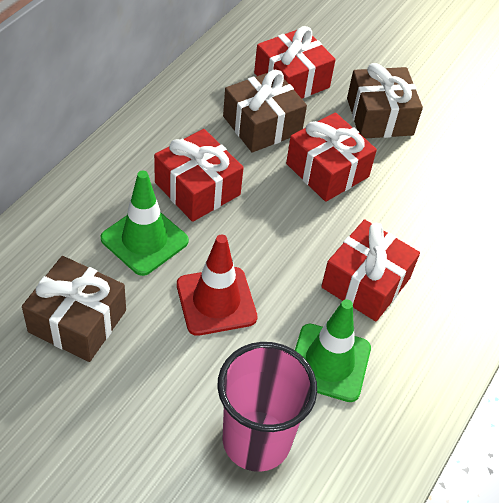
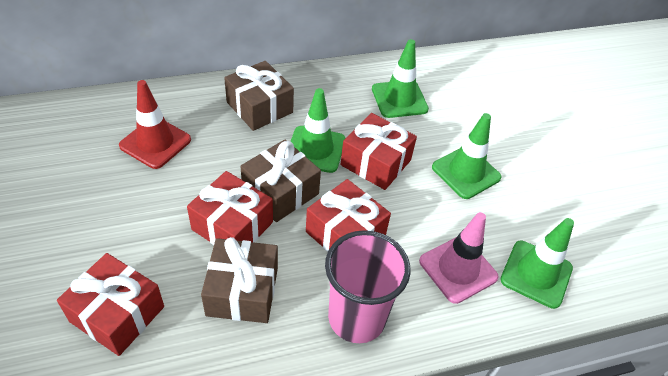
green traffic cone: 2 -> 4
pink traffic cone: 0 -> 1

